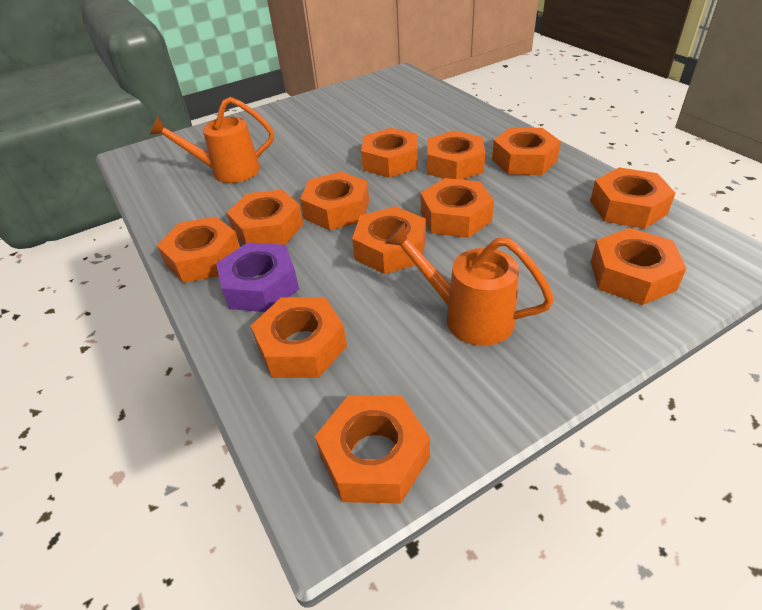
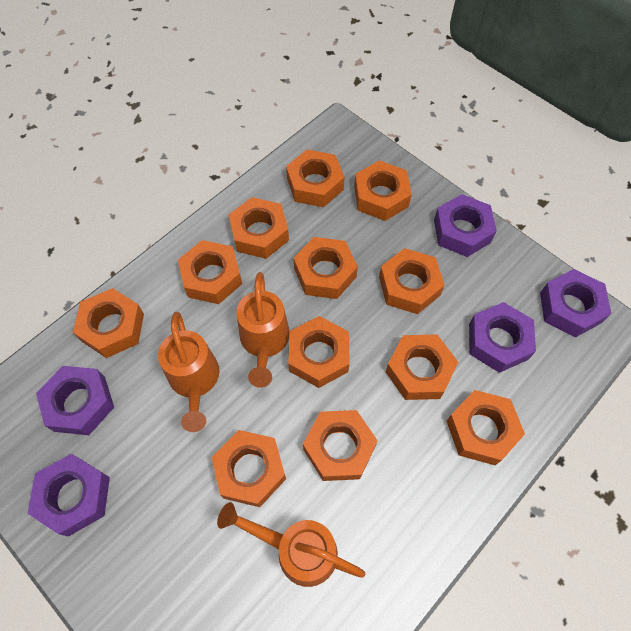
orange watering can: 2 -> 3
purple nut: 1 -> 5

